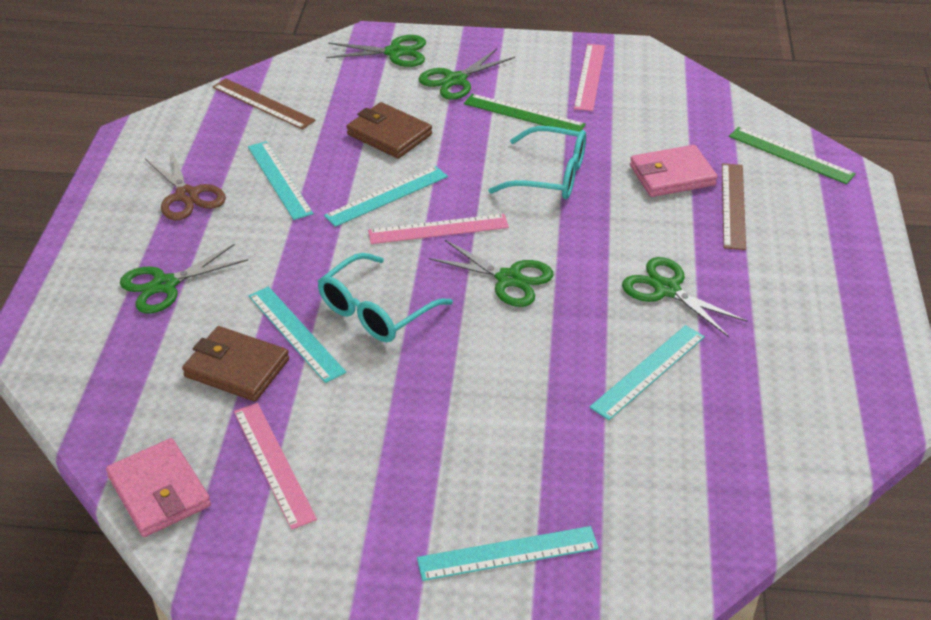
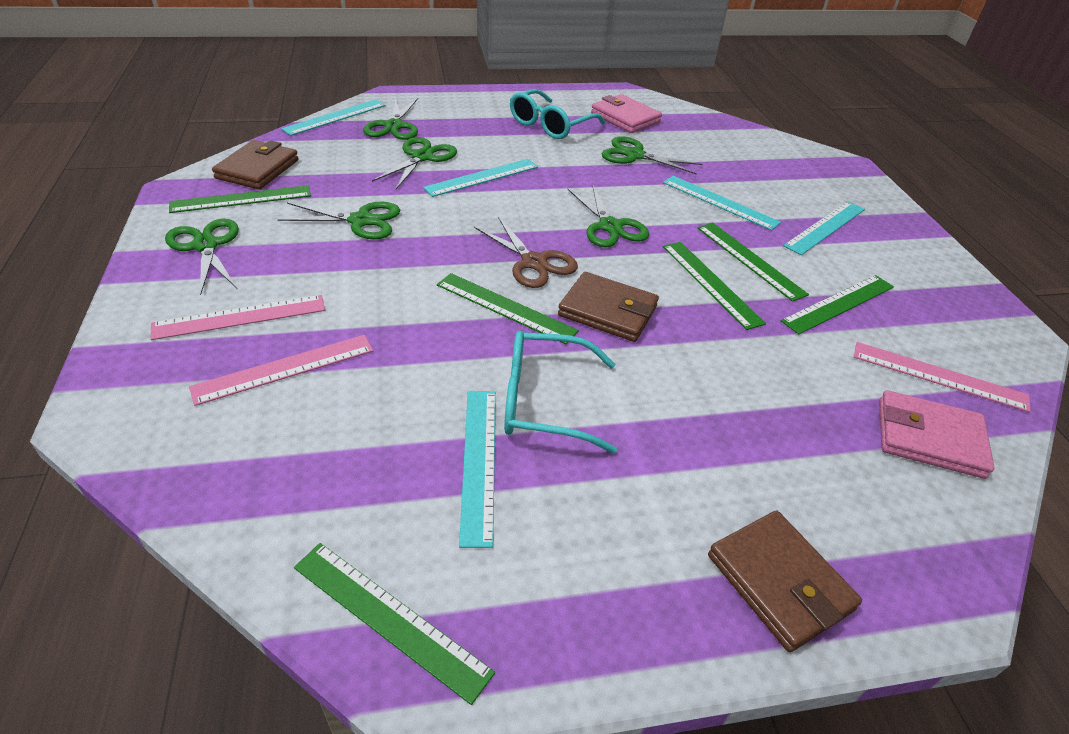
brown ruler: 2 -> 0
brown wallet: 2 -> 3
green ruler: 2 -> 6
green scissors: 5 -> 6

